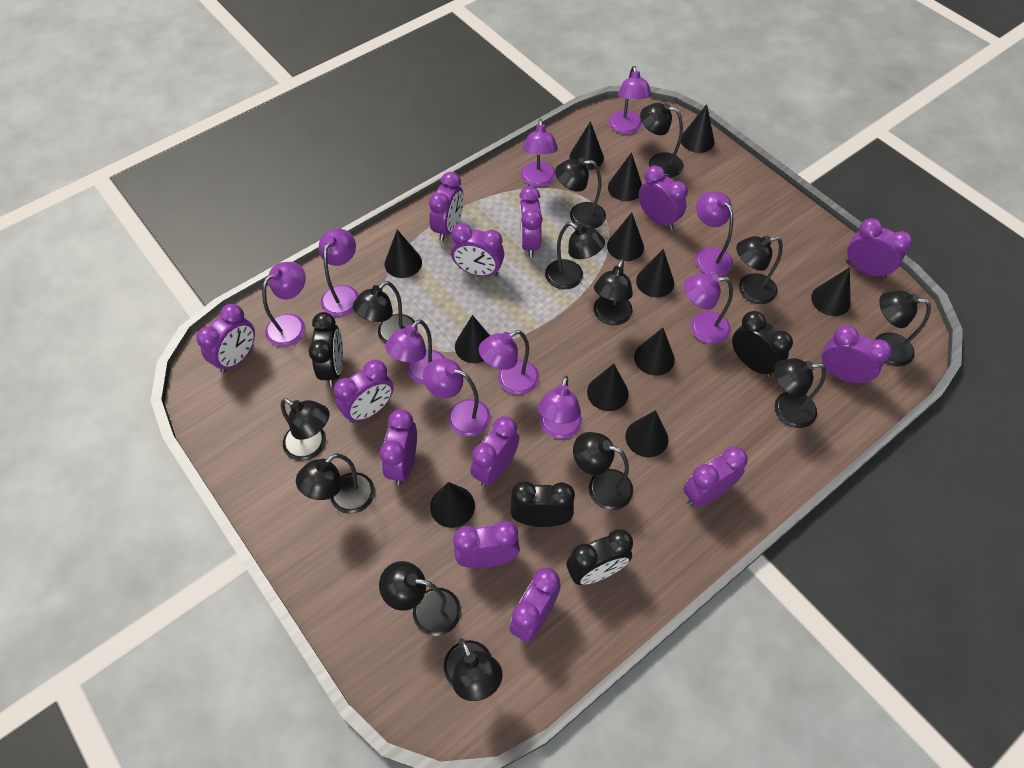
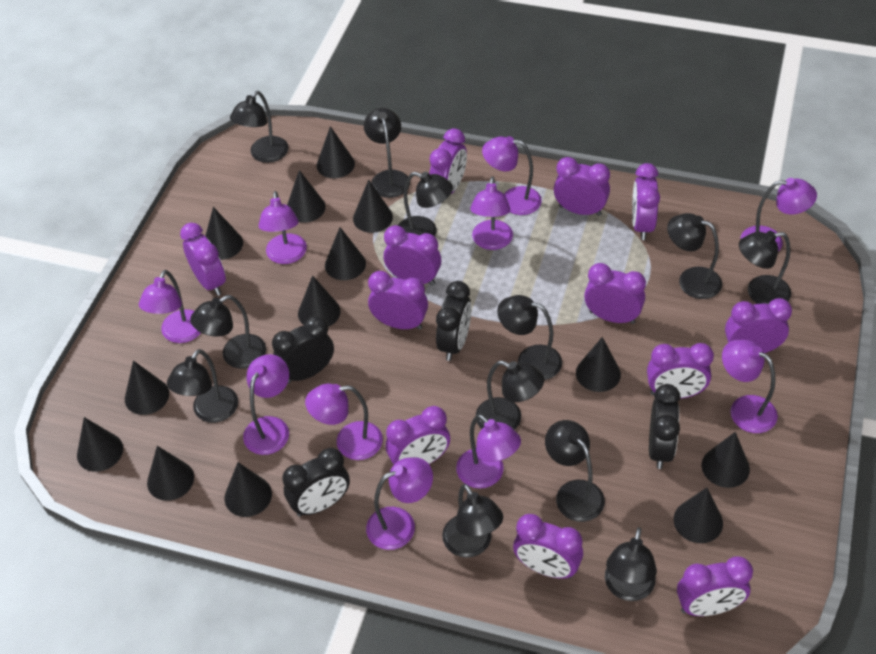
black cone: 12 -> 13
black lamp: 13 -> 12
purple clock: 13 -> 12

